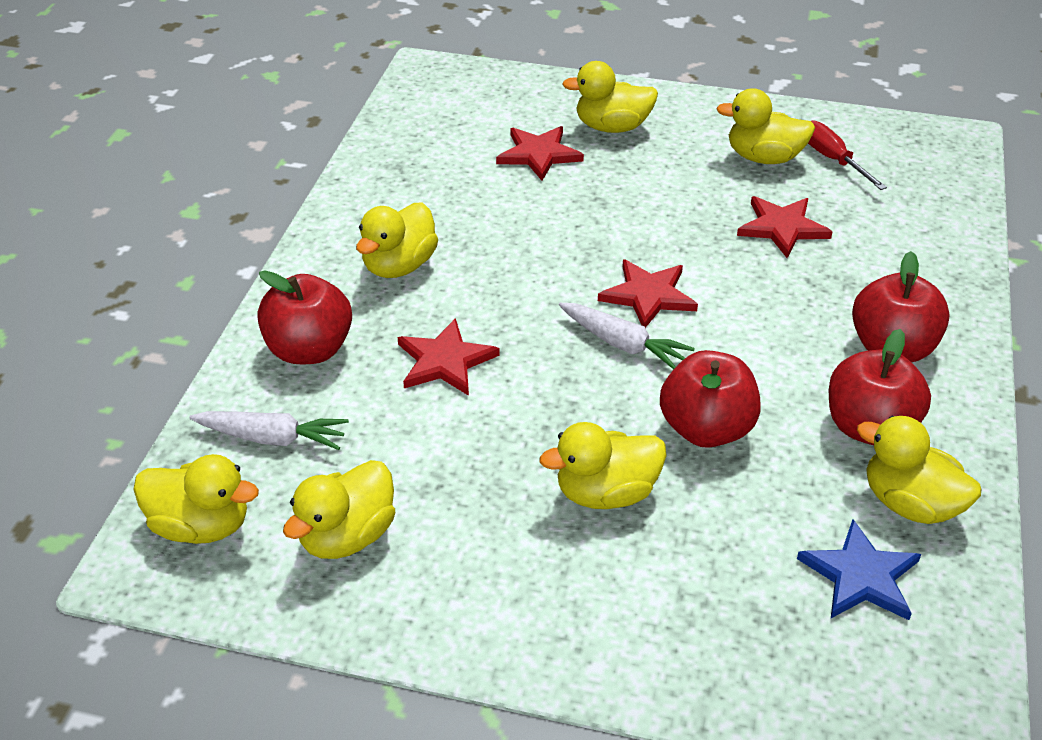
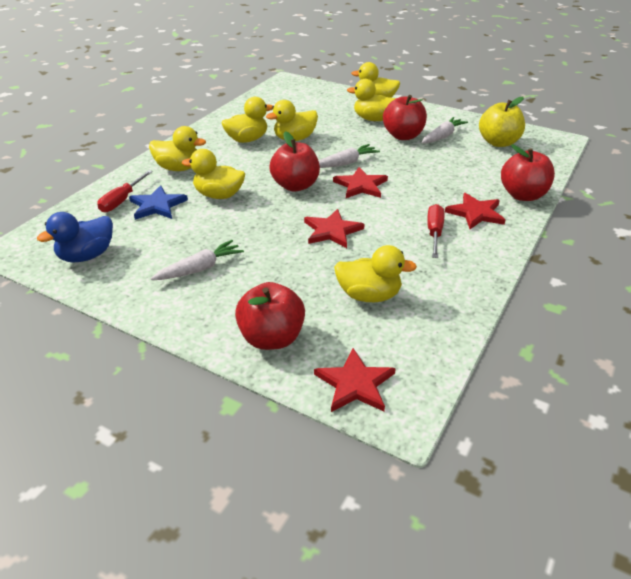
blue duck: 0 -> 1
red screwdriver: 1 -> 2
white carrot: 2 -> 3
yellow apple: 0 -> 1

